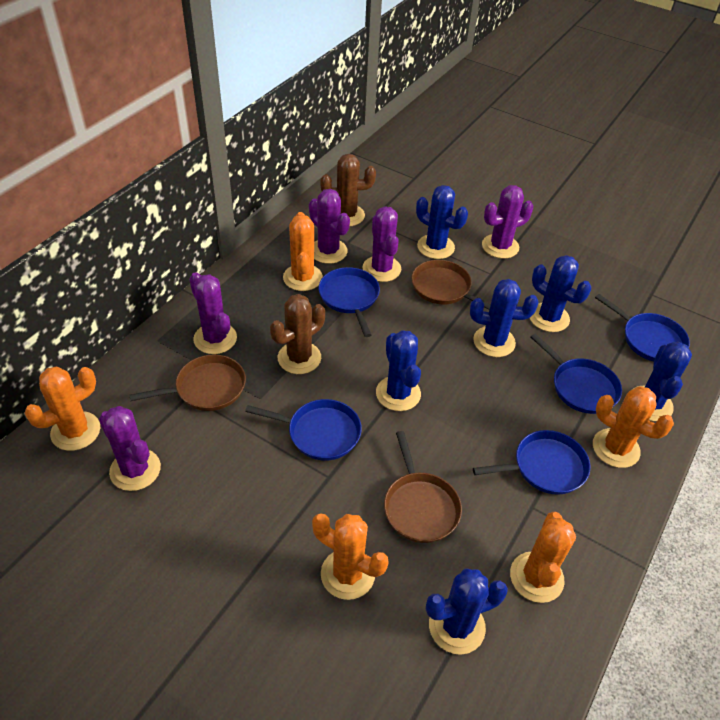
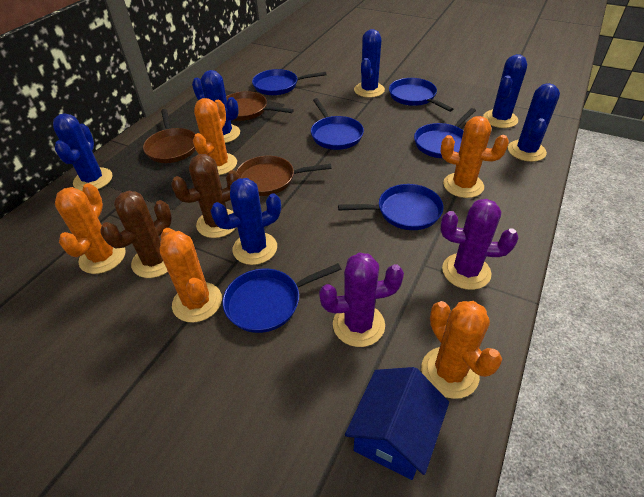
blue house: 0 -> 1
blue pan: 5 -> 6
purple cactus: 5 -> 2

